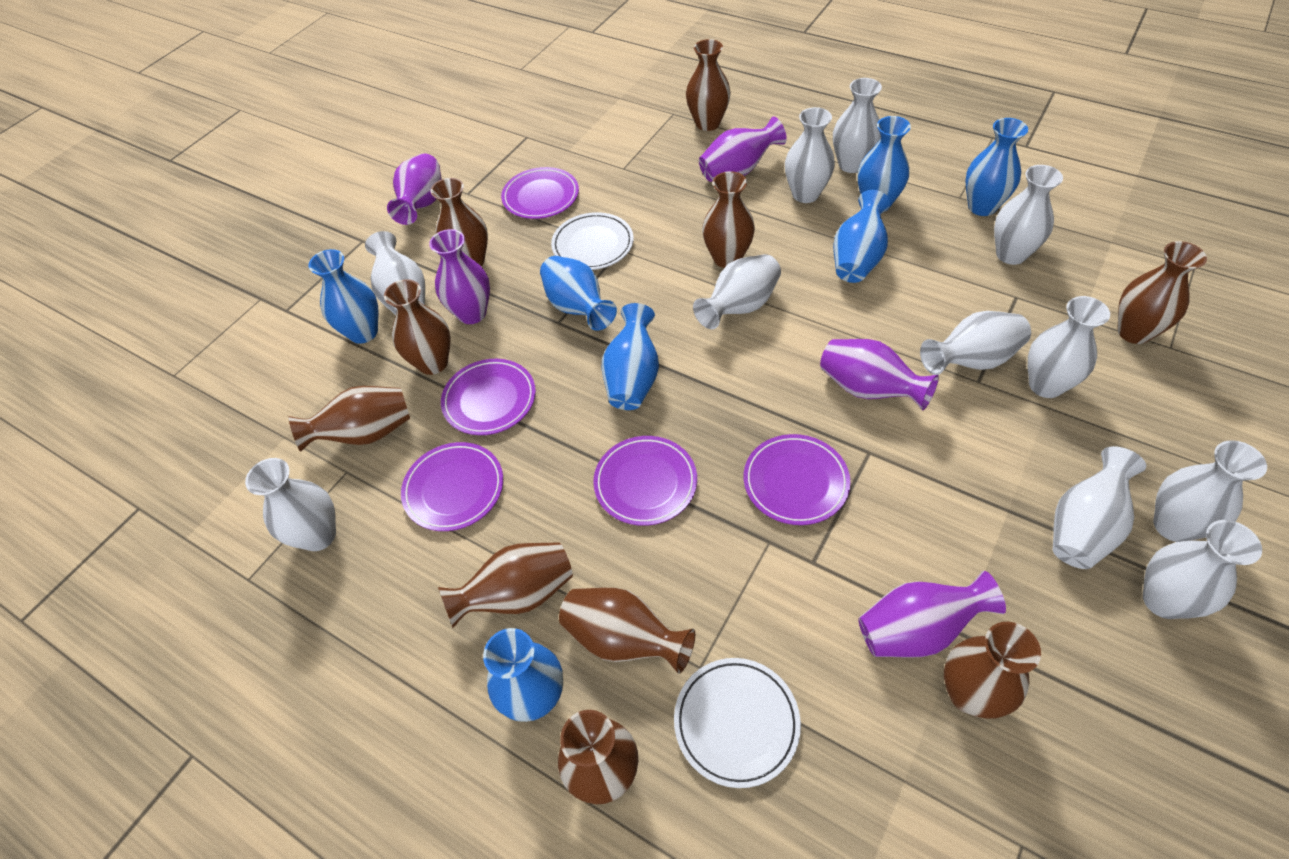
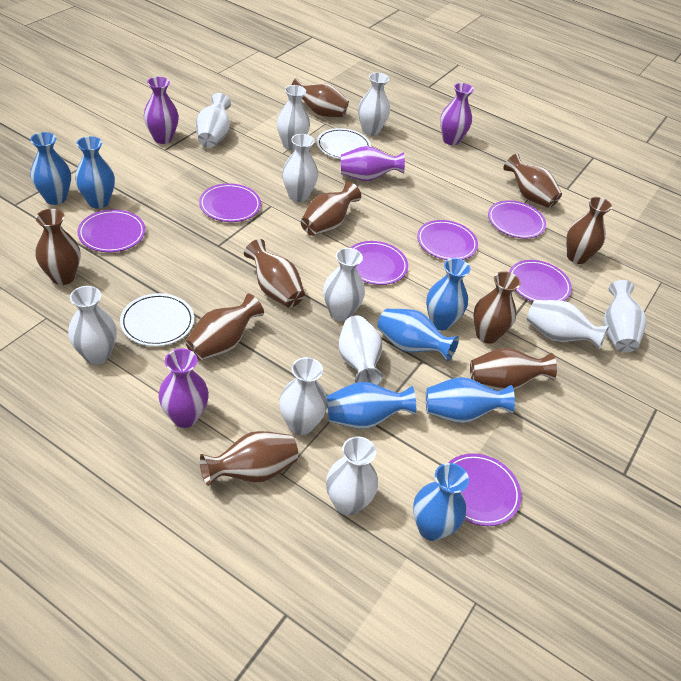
purple plate: 5 -> 7
purple vase: 5 -> 4

